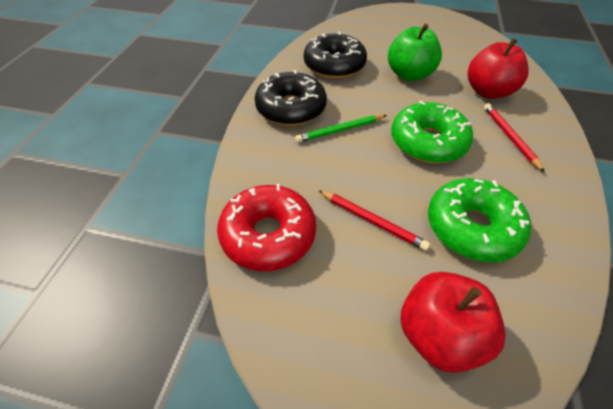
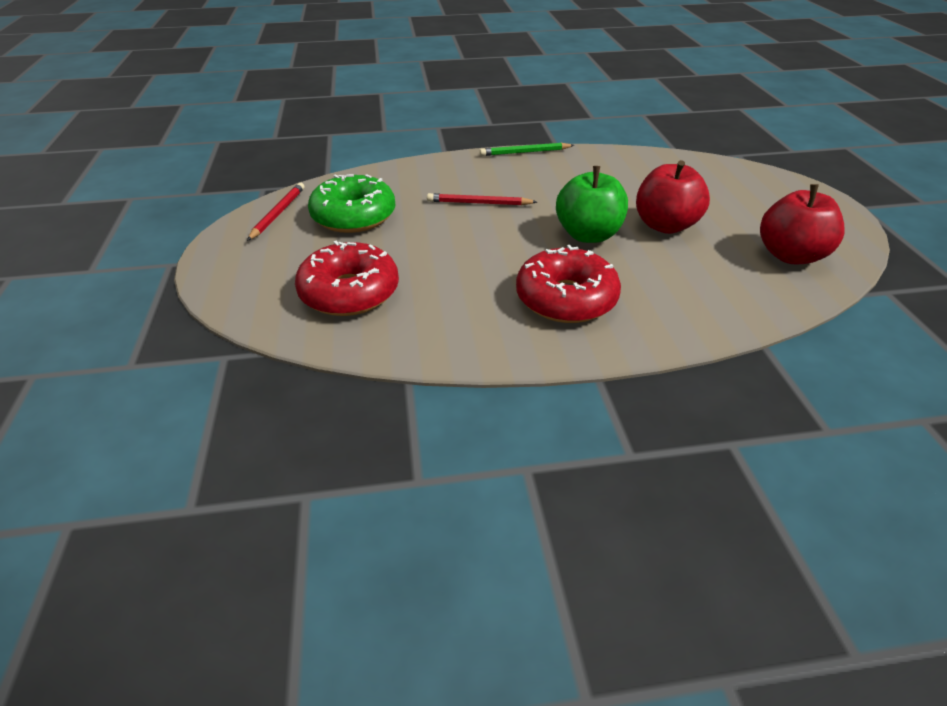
black donut: 2 -> 0
green donut: 2 -> 1
red donut: 1 -> 2

